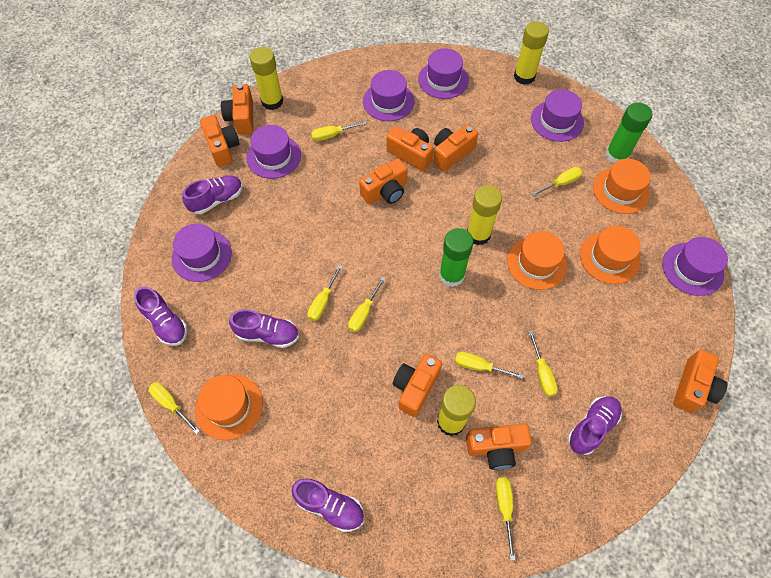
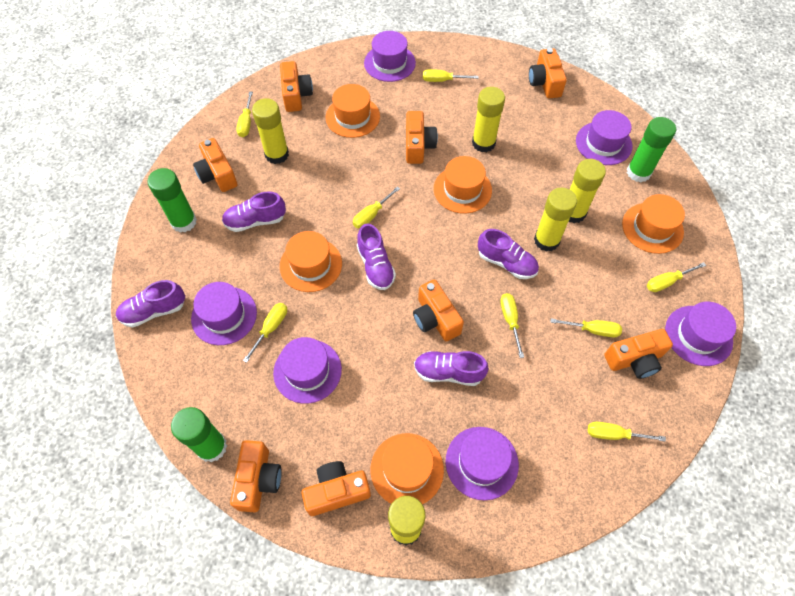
green glue stick: 2 -> 3
orange hat: 4 -> 5
yellow glue stick: 4 -> 5

